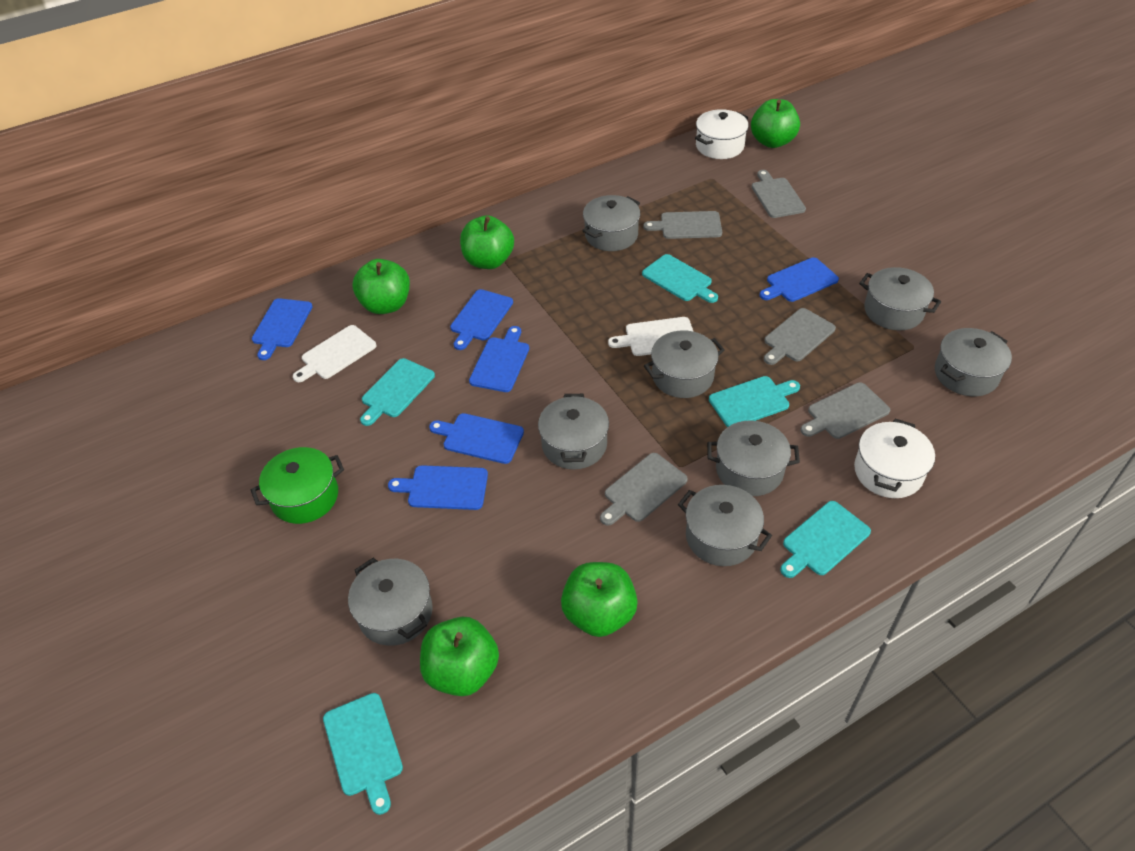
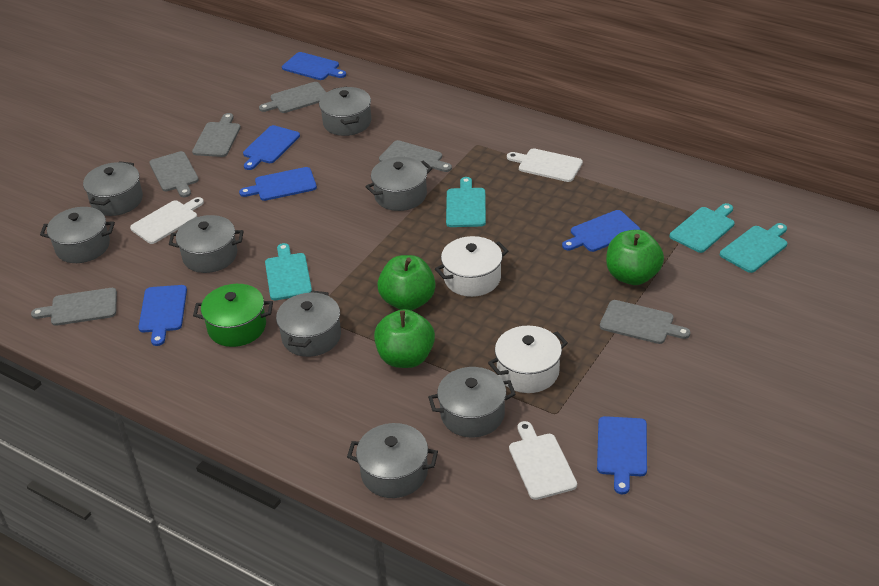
green apple: 5 -> 3
grey cutting board: 5 -> 6
turquoise cutting board: 5 -> 4
white cutting board: 2 -> 3

